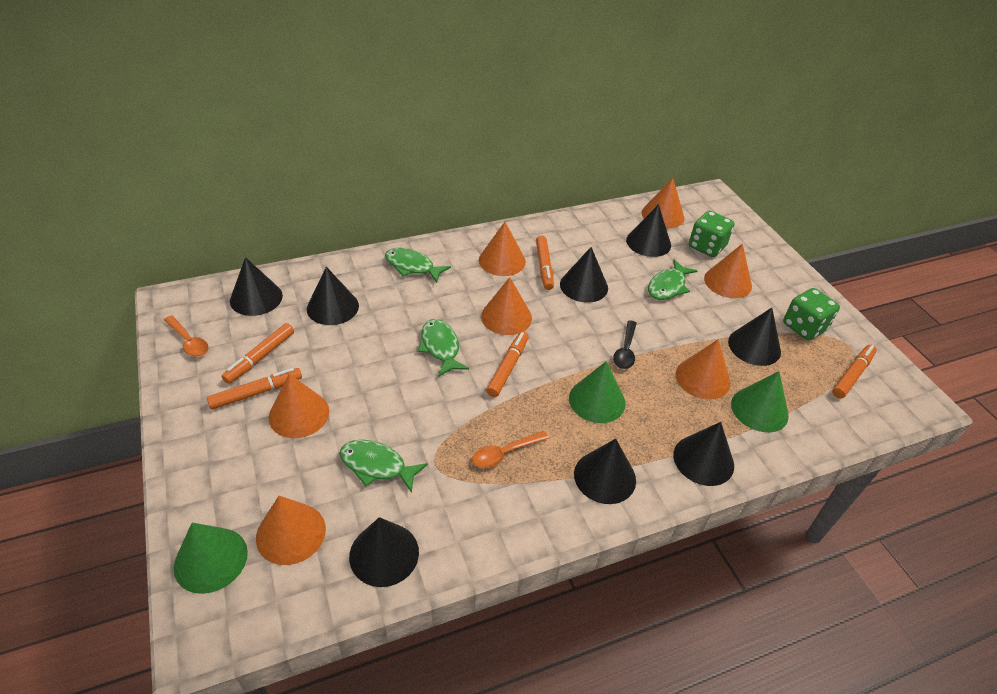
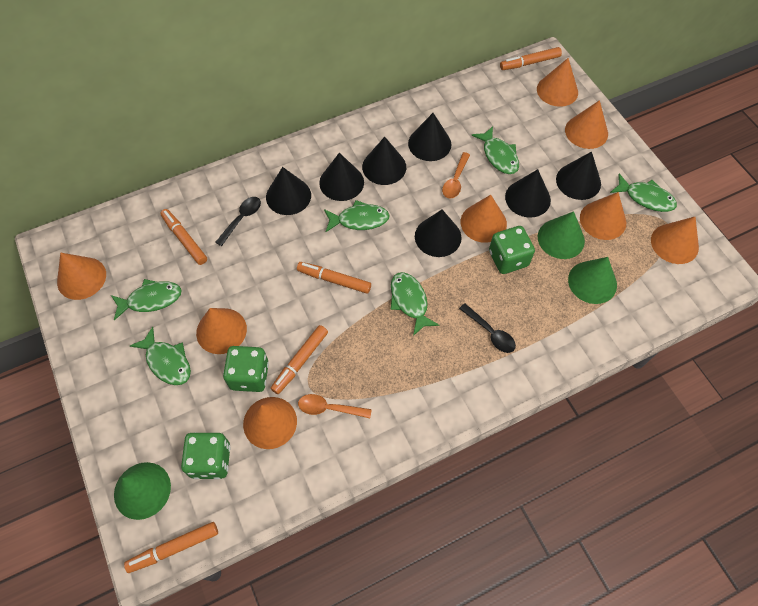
black cone: 8 -> 7
black spoon: 1 -> 2
green dice: 2 -> 3
green fish: 4 -> 6
orange cone: 7 -> 8

